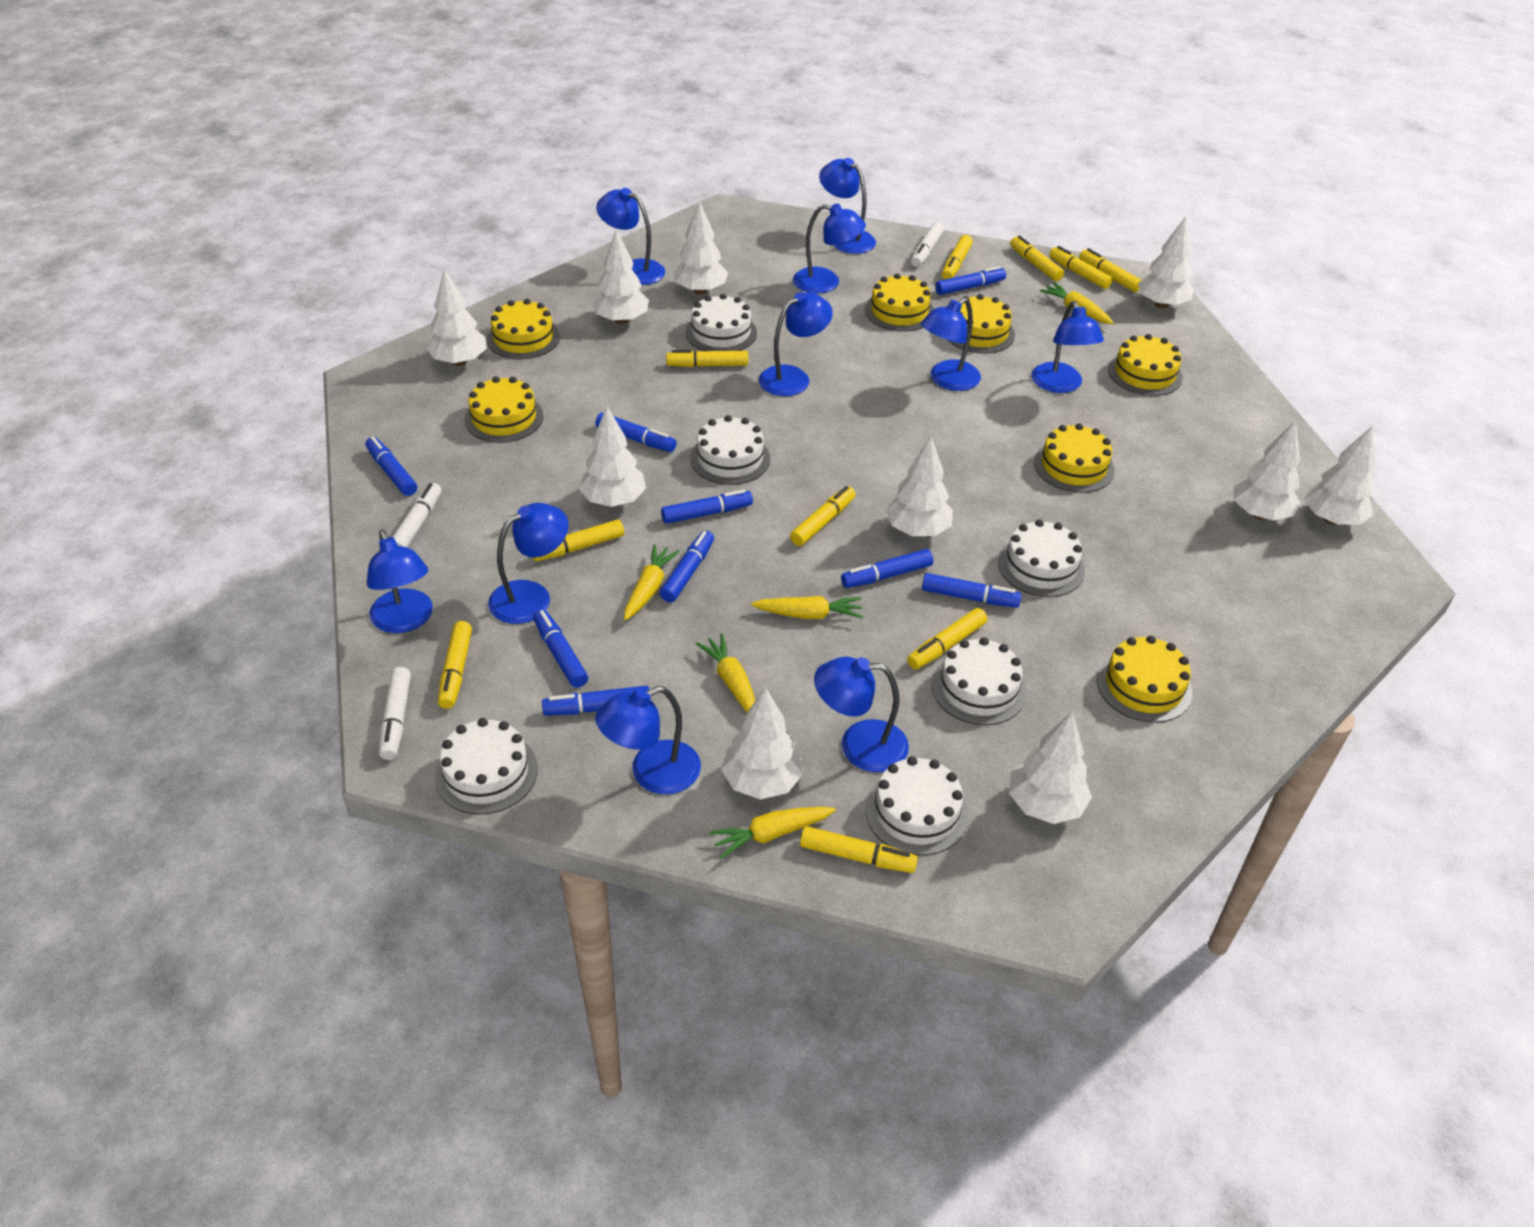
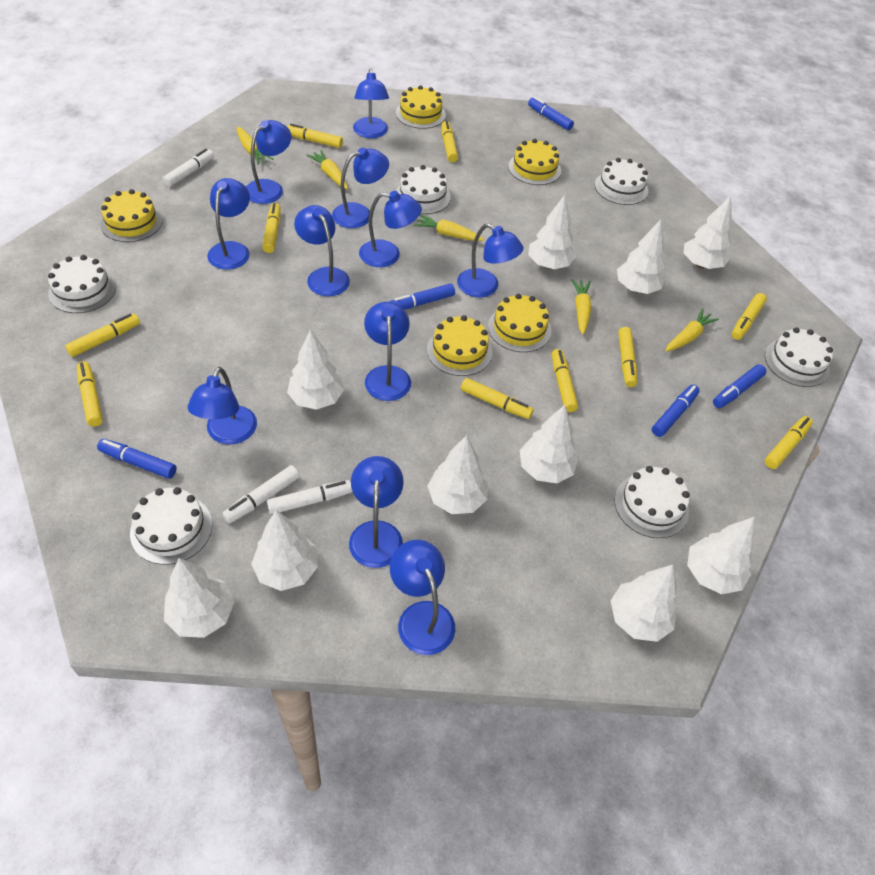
blue lamp: 10 -> 11
blue marker: 9 -> 5
yellow cake: 7 -> 5

